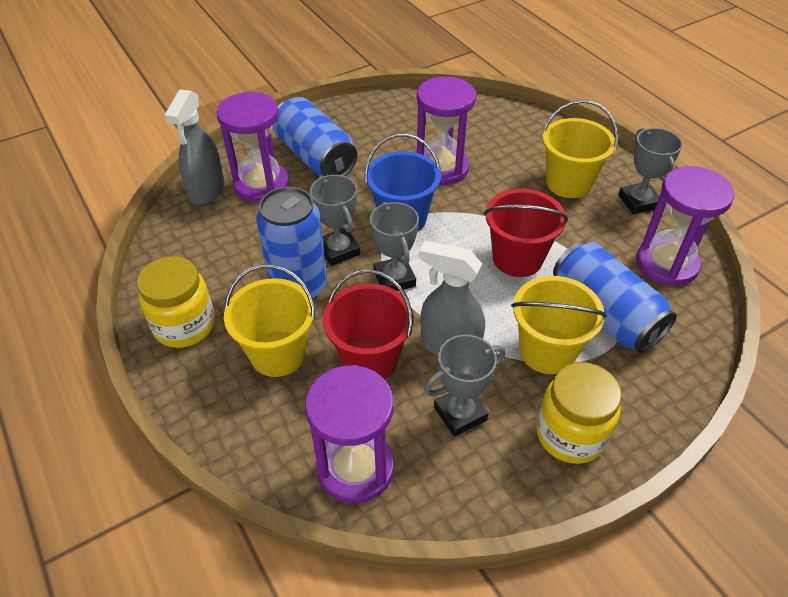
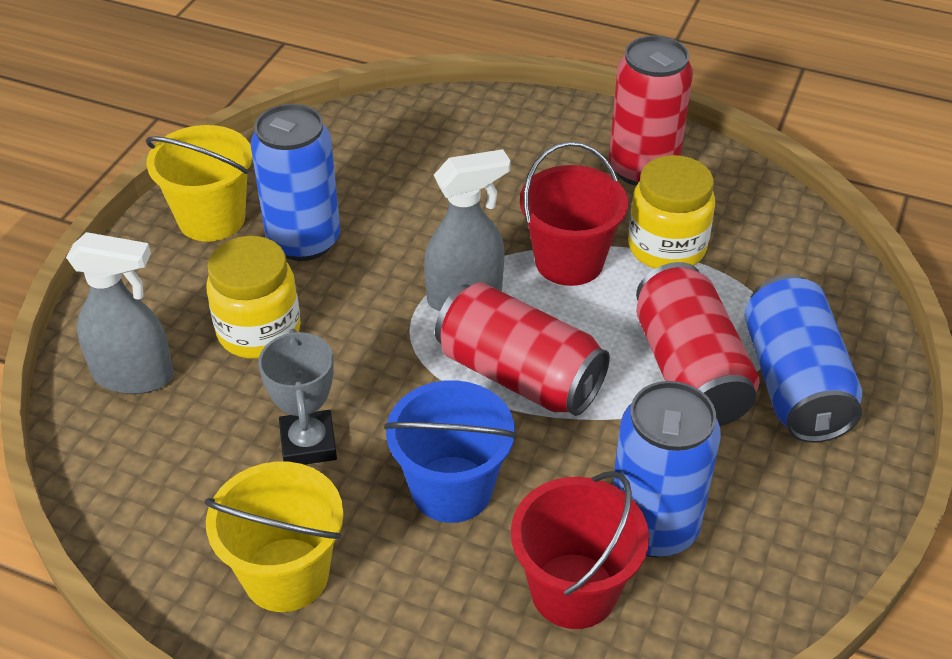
grey trophy: 4 -> 1
purple hourglass: 4 -> 0
red can: 0 -> 3
yellow bucket: 3 -> 2

